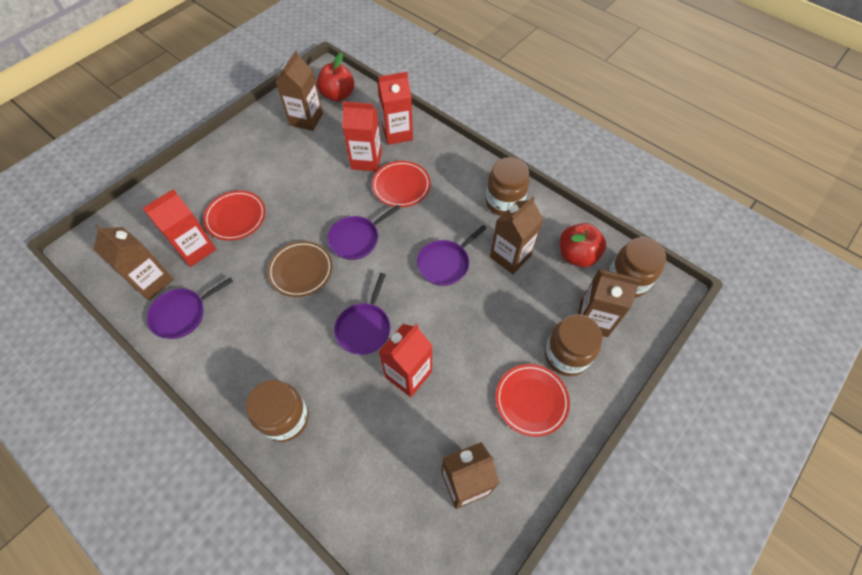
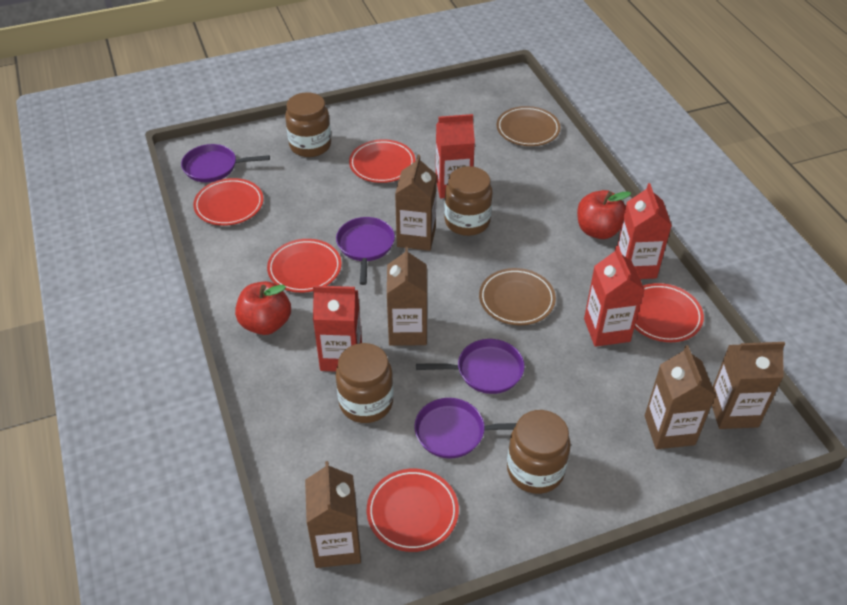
brown plate: 1 -> 2
red plate: 3 -> 5

